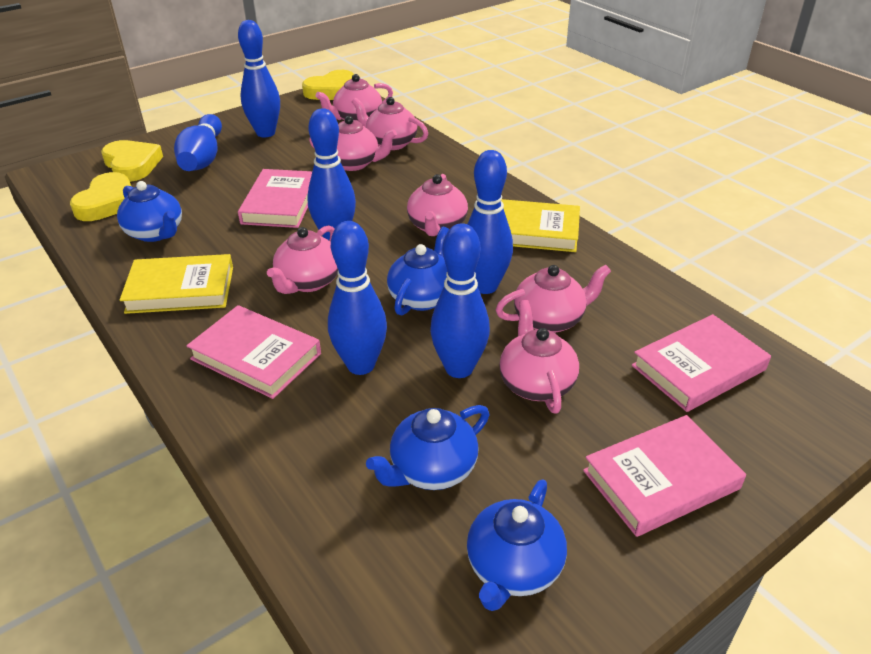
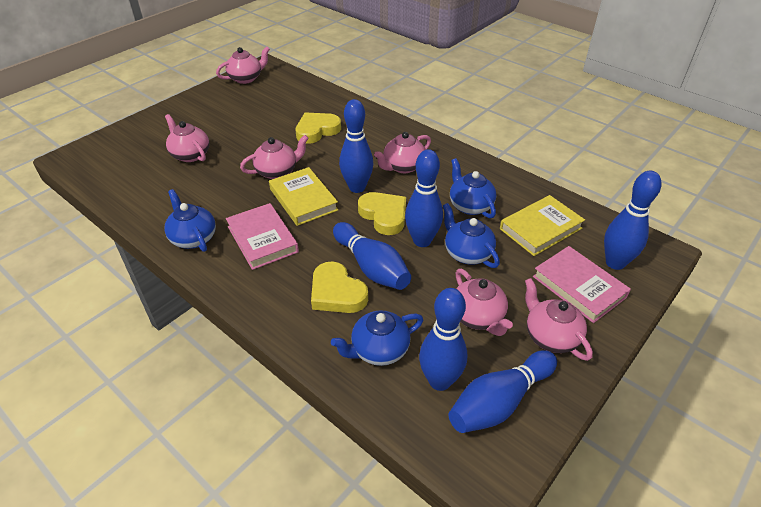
pink book: 4 -> 2
pink teapot: 7 -> 6

